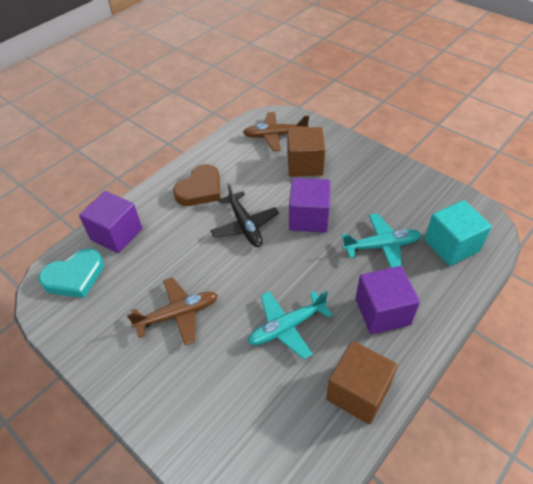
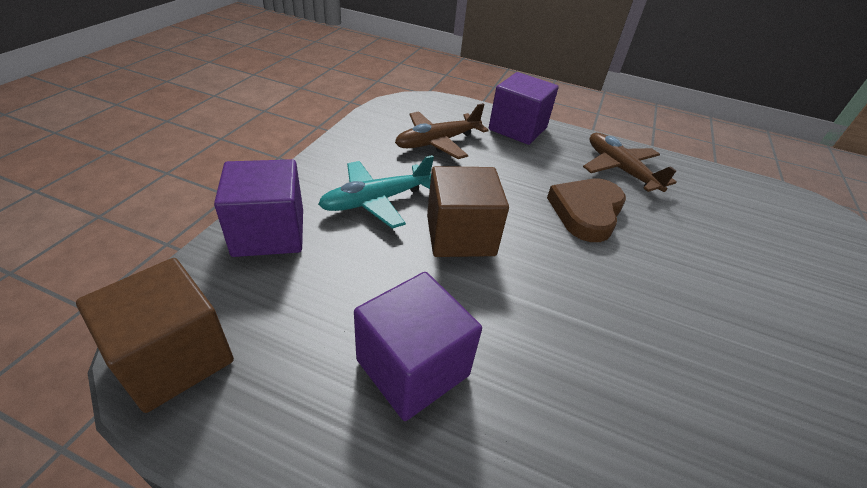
black plane: 1 -> 0
turquoise cube: 1 -> 0
turquoise heart: 1 -> 0
turquoise plane: 2 -> 1

